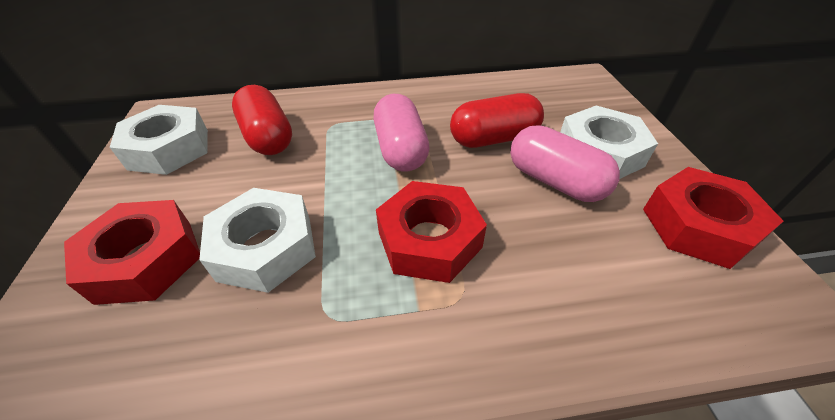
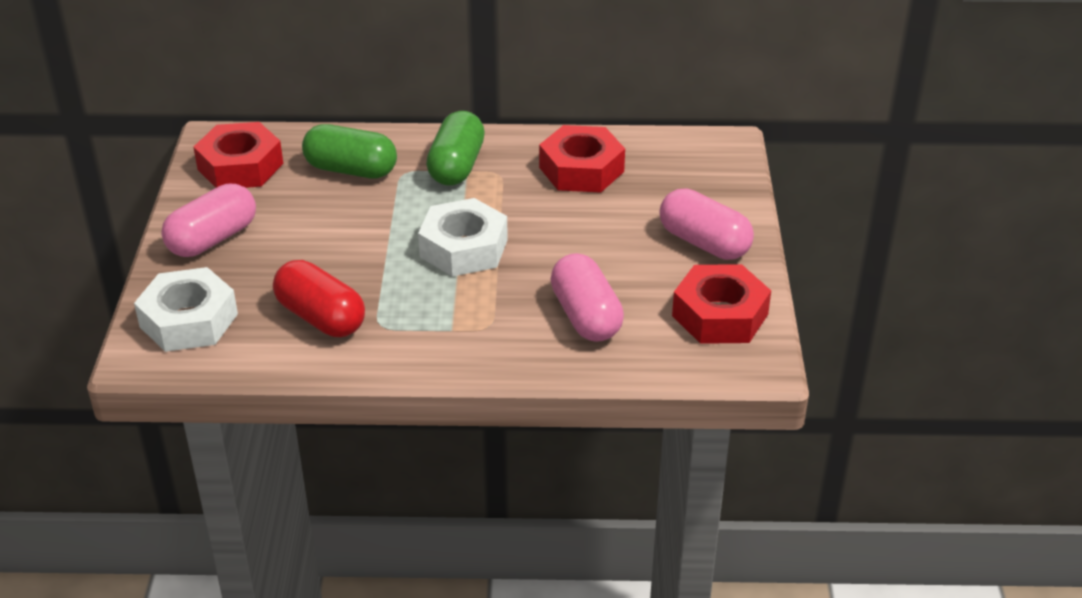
green capsule: 0 -> 2
pink capsule: 2 -> 3
red capsule: 2 -> 1
white nut: 3 -> 2

